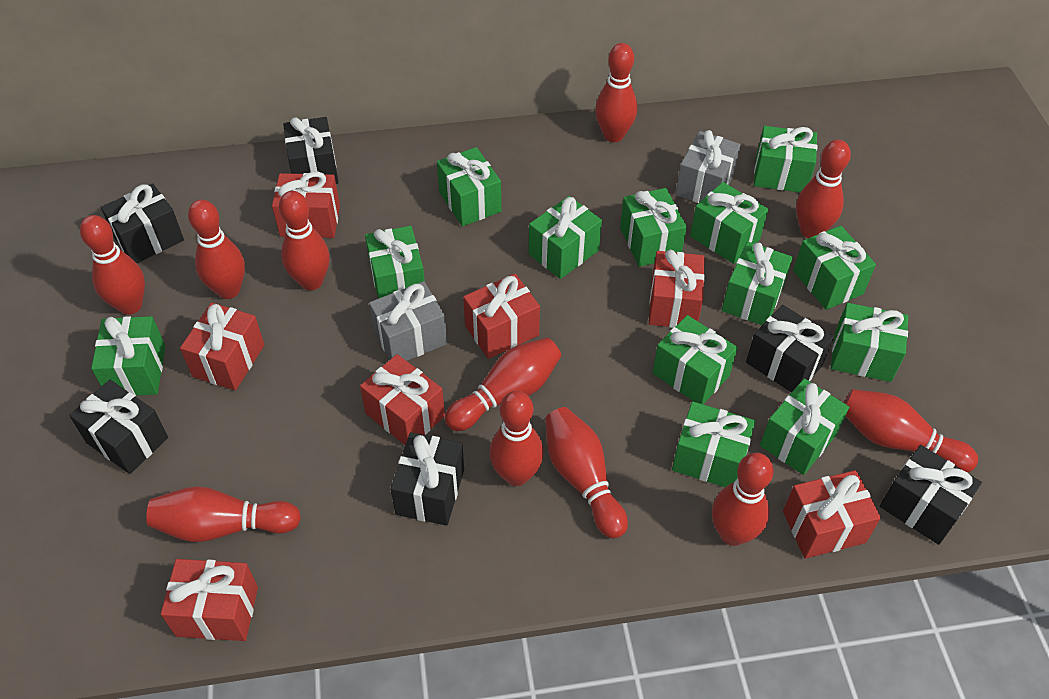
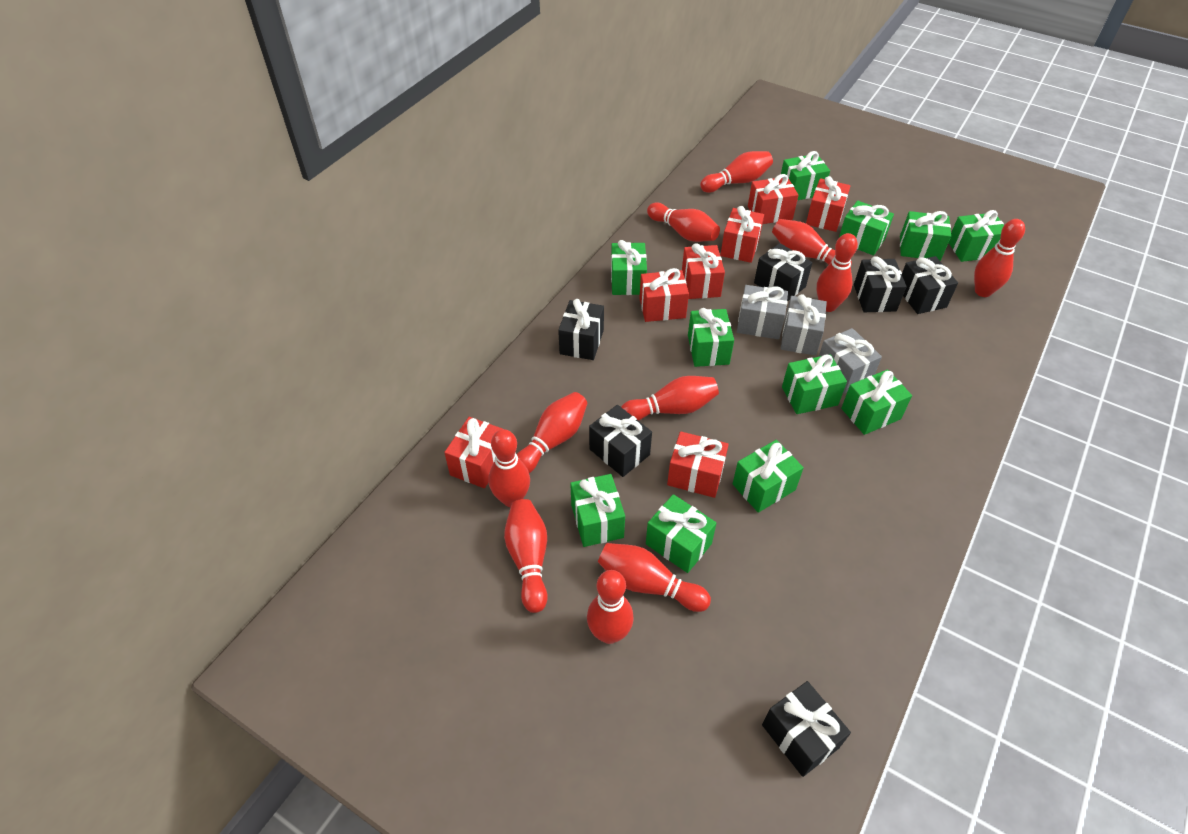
green gift: 13 -> 11
grey gift: 2 -> 3

